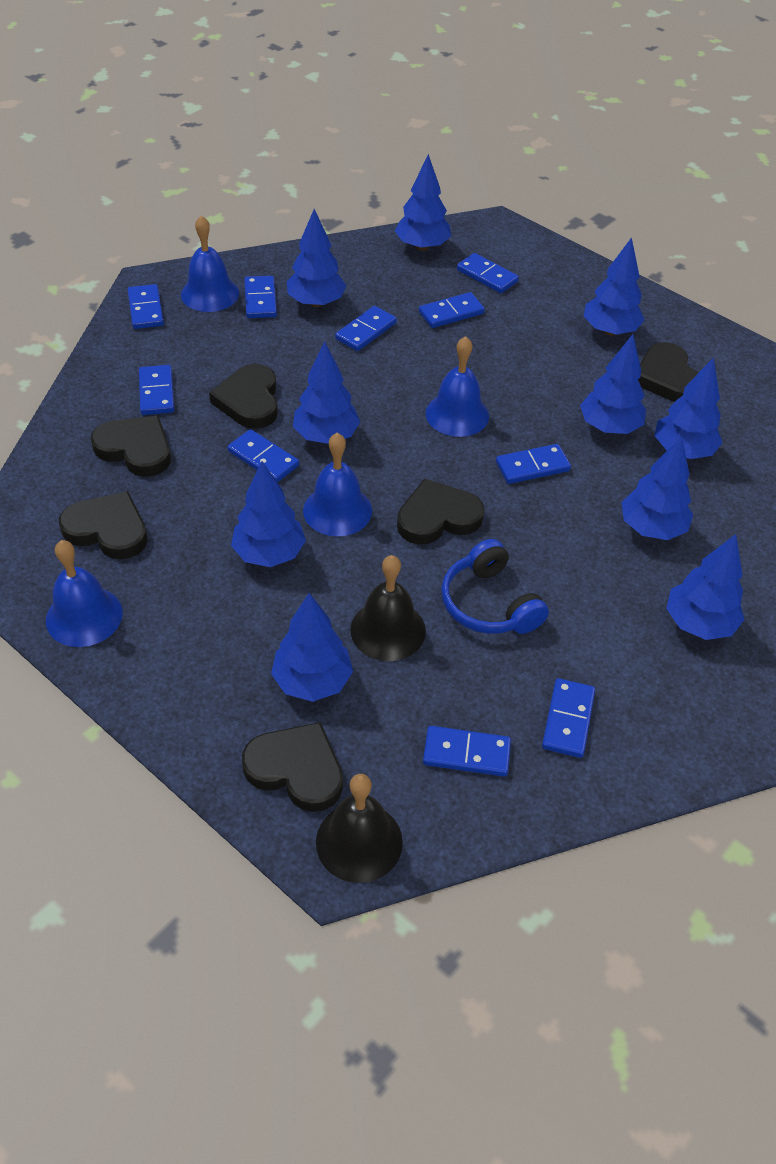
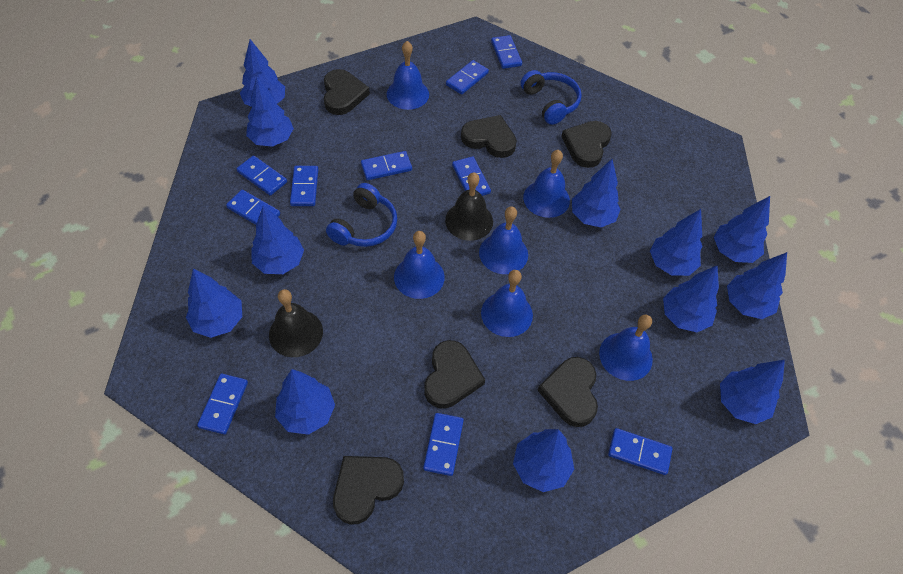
blue bell: 4 -> 6
blue headphones: 1 -> 2
blue tree: 10 -> 12

